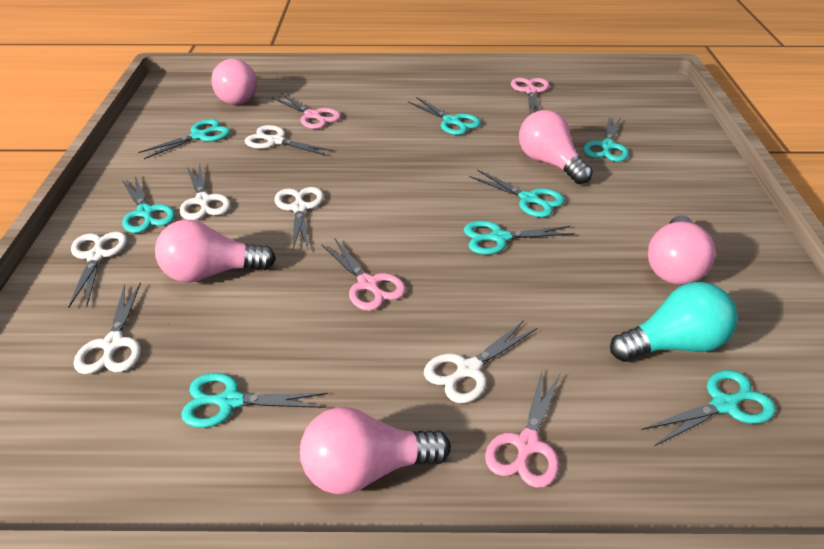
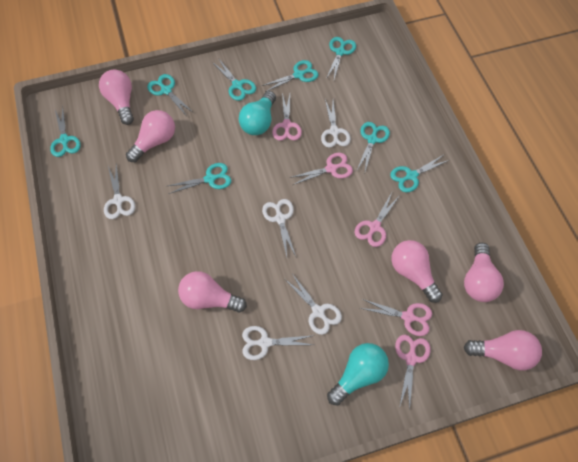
pink light bulb: 5 -> 6
pink scissors: 4 -> 5
turquoise light bulb: 1 -> 2
white scissors: 6 -> 5

